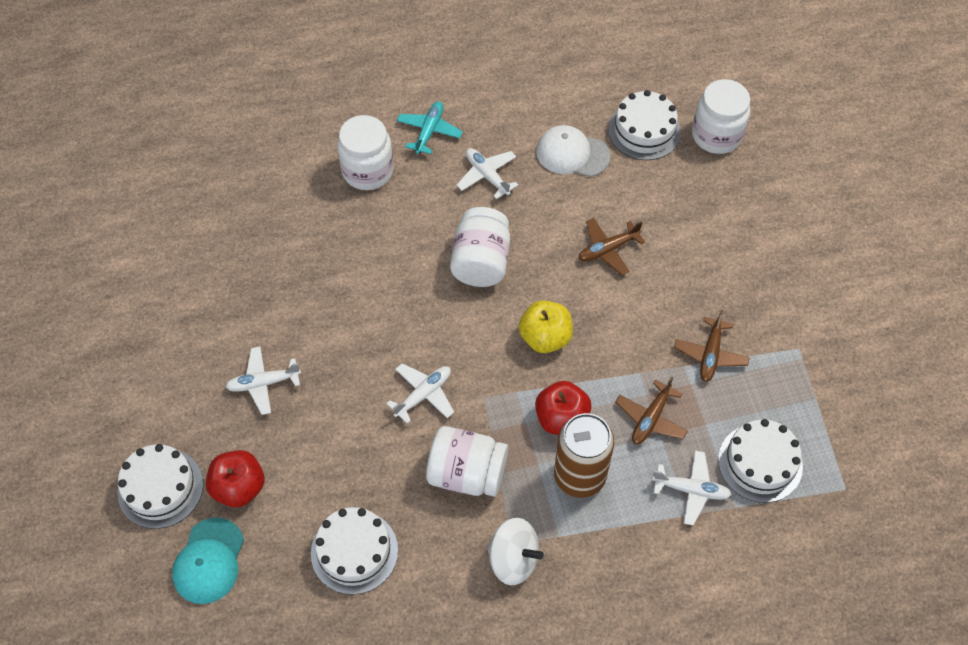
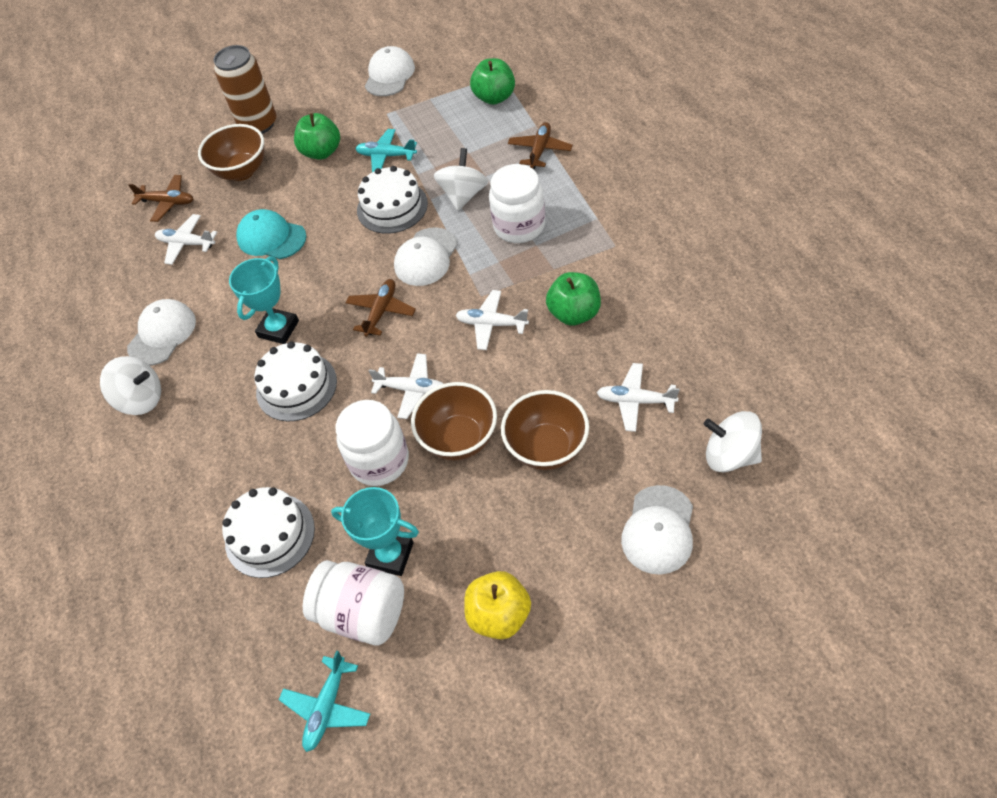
brown bowl: 0 -> 3
green apple: 0 -> 3
red apple: 2 -> 0
turquoise plane: 1 -> 2
turquoise trophy: 0 -> 2
white cake: 4 -> 3
white cap: 1 -> 4
white jar: 4 -> 3
white spinning top: 1 -> 3

